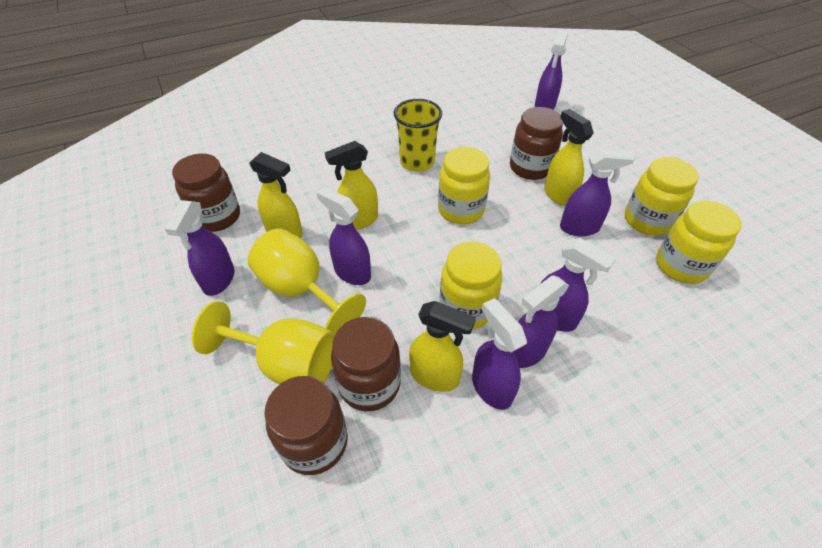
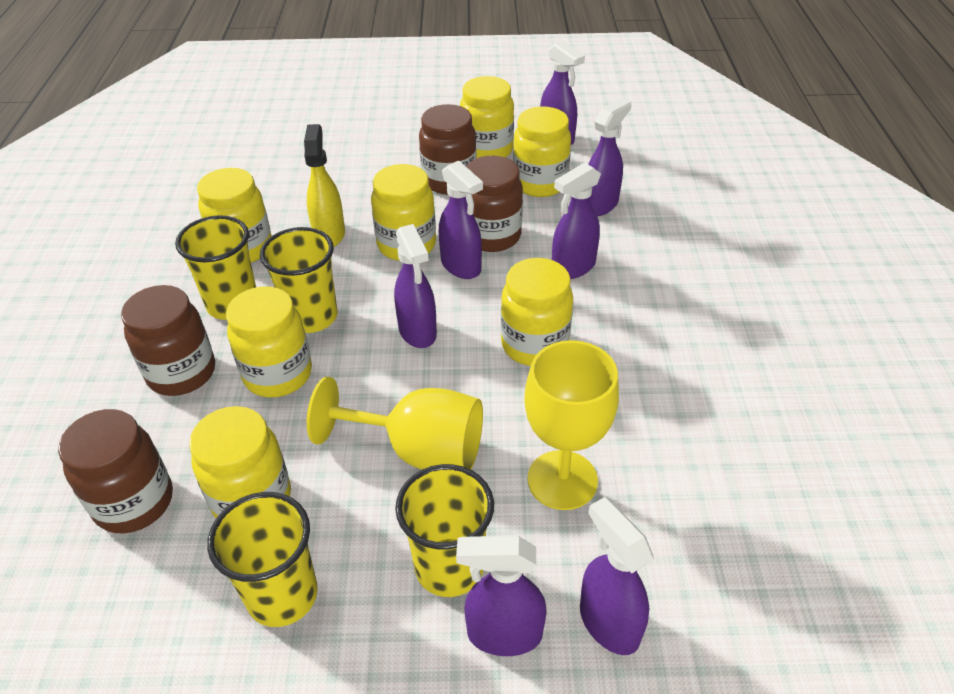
yellow cup: 1 -> 4
yellow jar: 4 -> 7
yellow spray bottle: 4 -> 1

